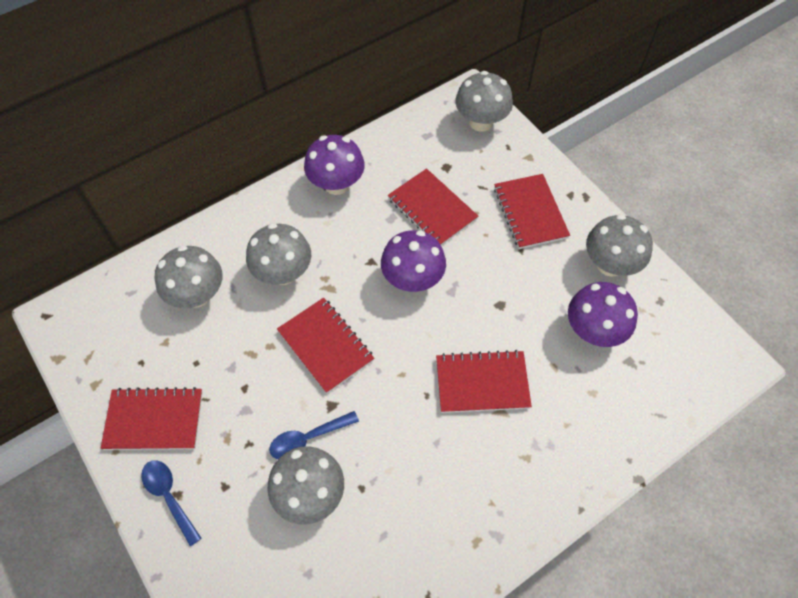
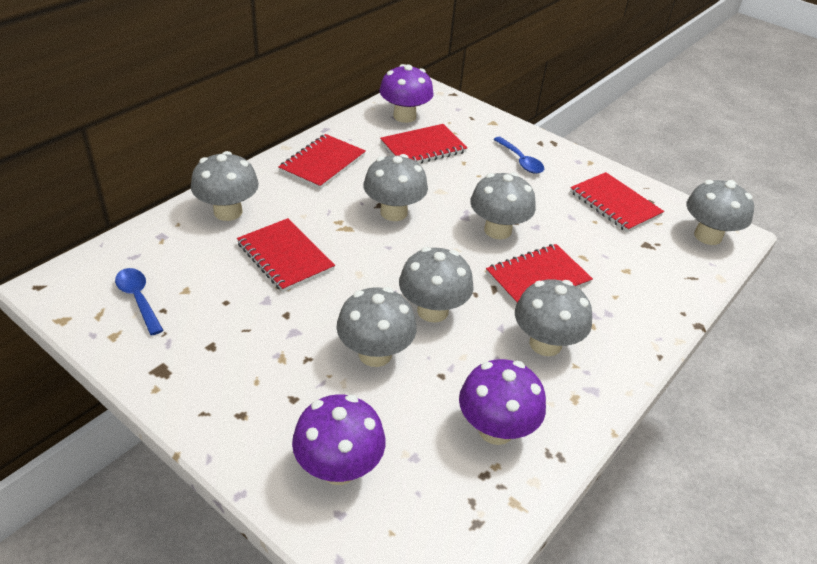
grey mushroom: 5 -> 7

